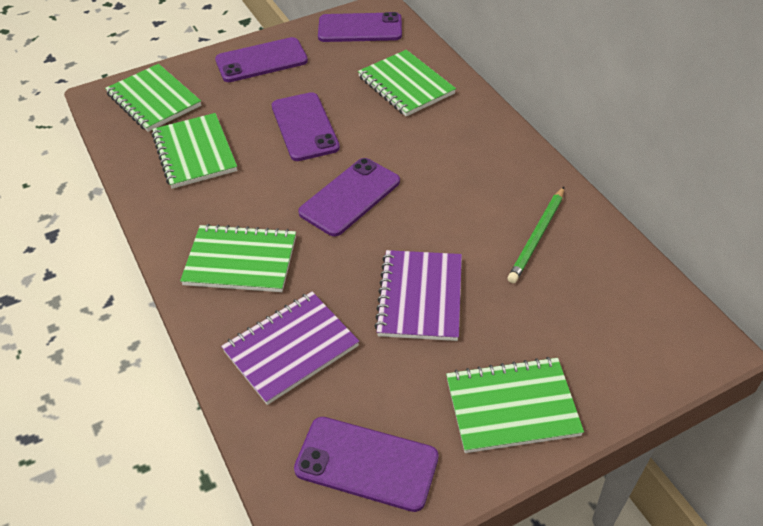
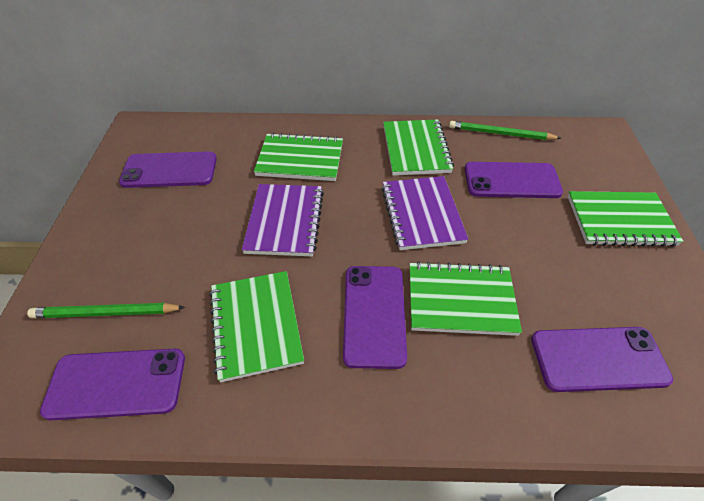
green pencil: 1 -> 2

